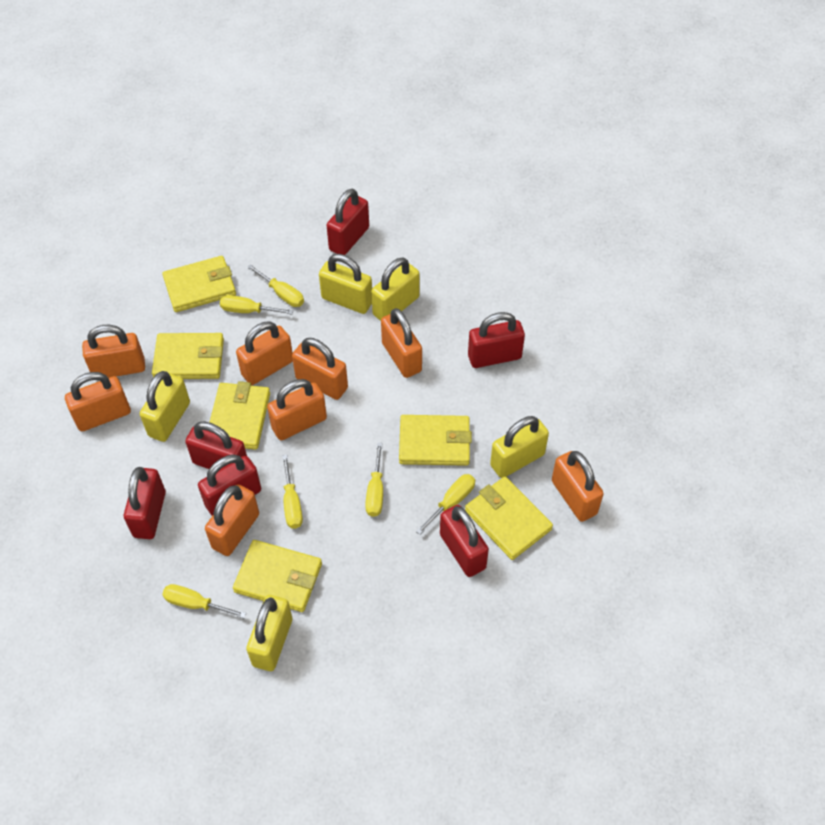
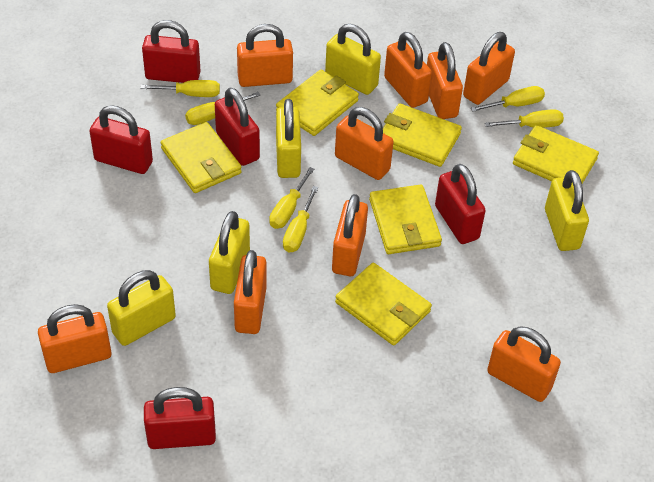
orange padlock: 8 -> 9
red padlock: 6 -> 5

